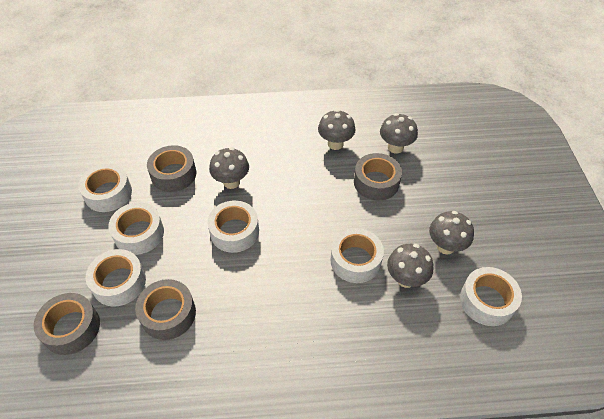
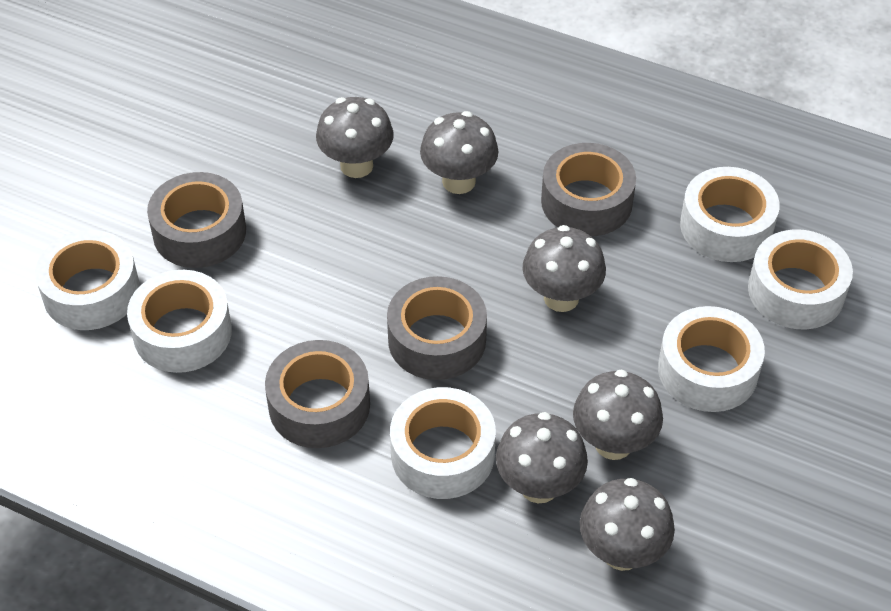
grey mushroom: 5 -> 6

